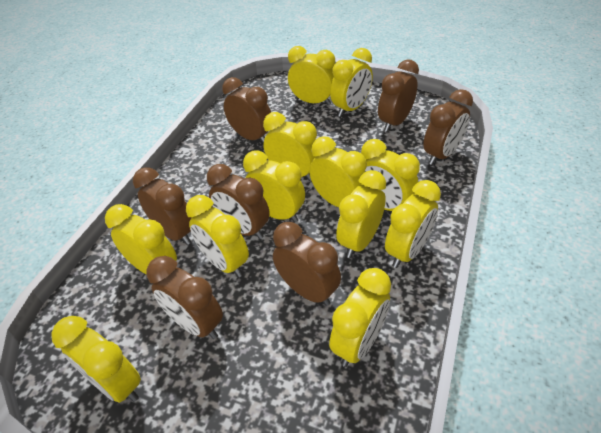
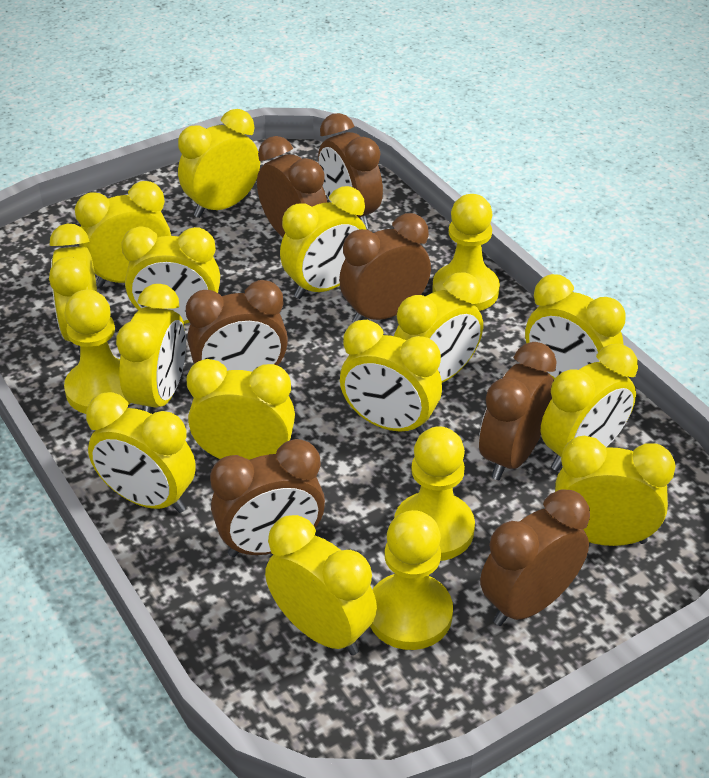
yellow clock: 12 -> 14
yellow pawn: 0 -> 4

